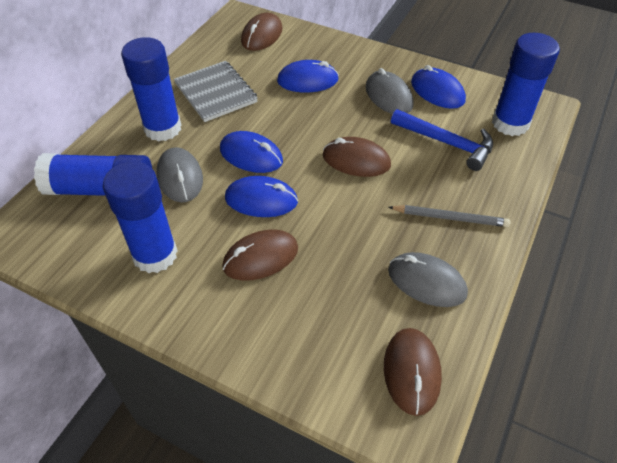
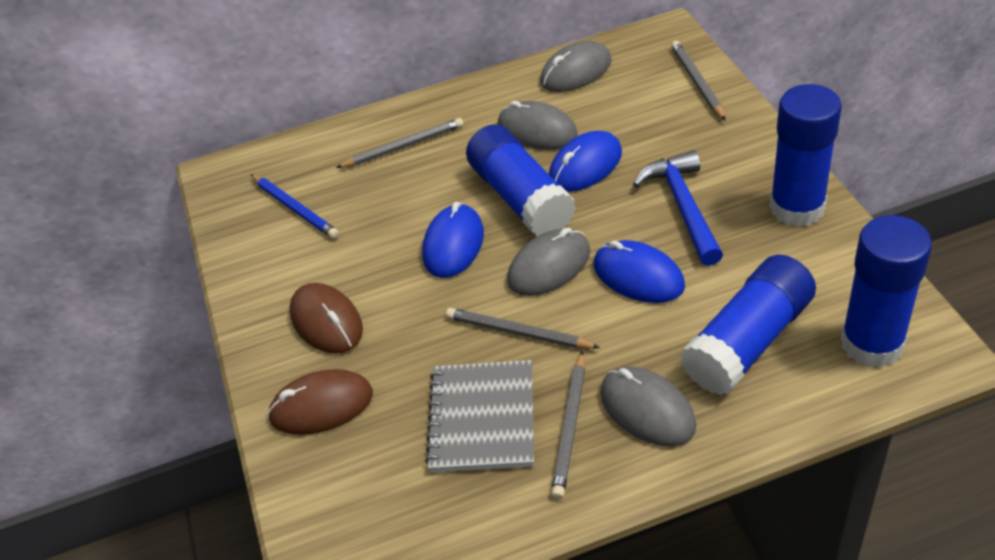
blue mouse: 4 -> 3
blue pencil: 0 -> 1
brown mouse: 4 -> 2
grey mouse: 3 -> 4
grey pencil: 1 -> 4

